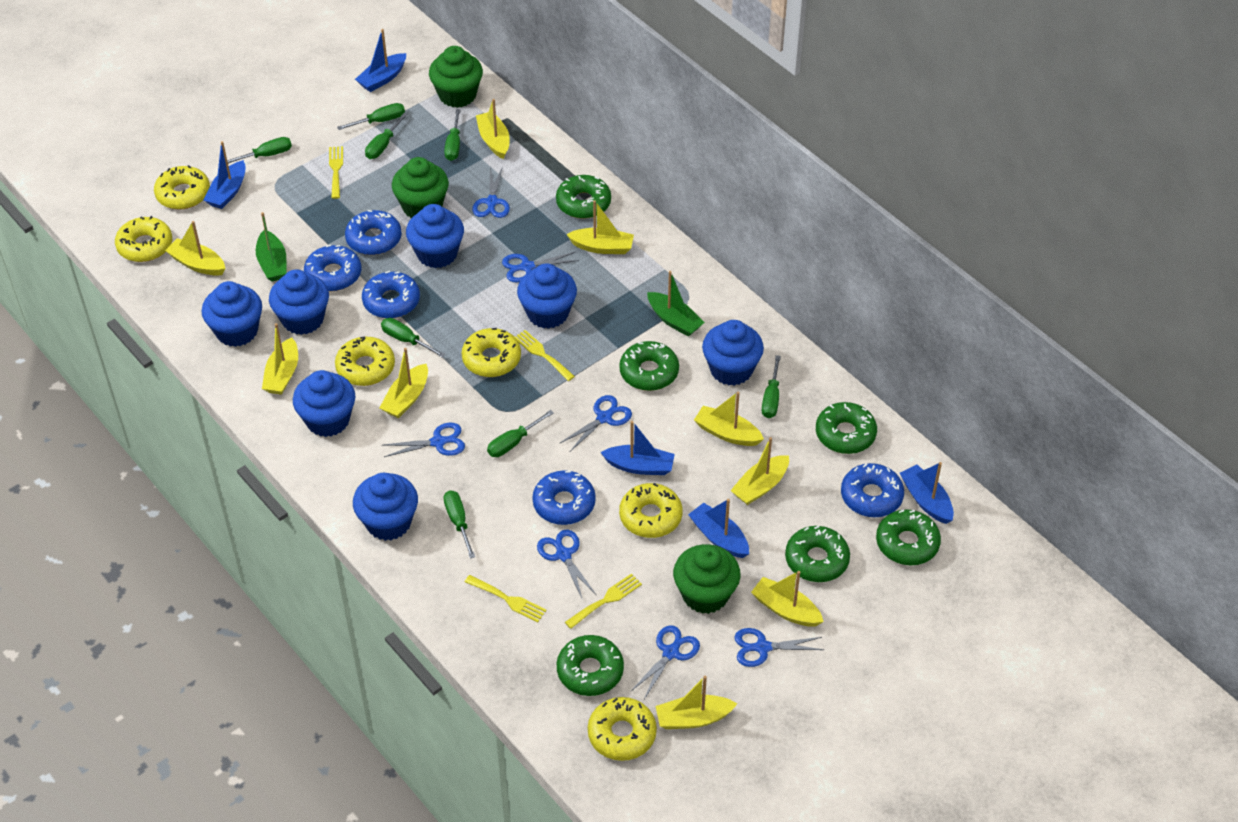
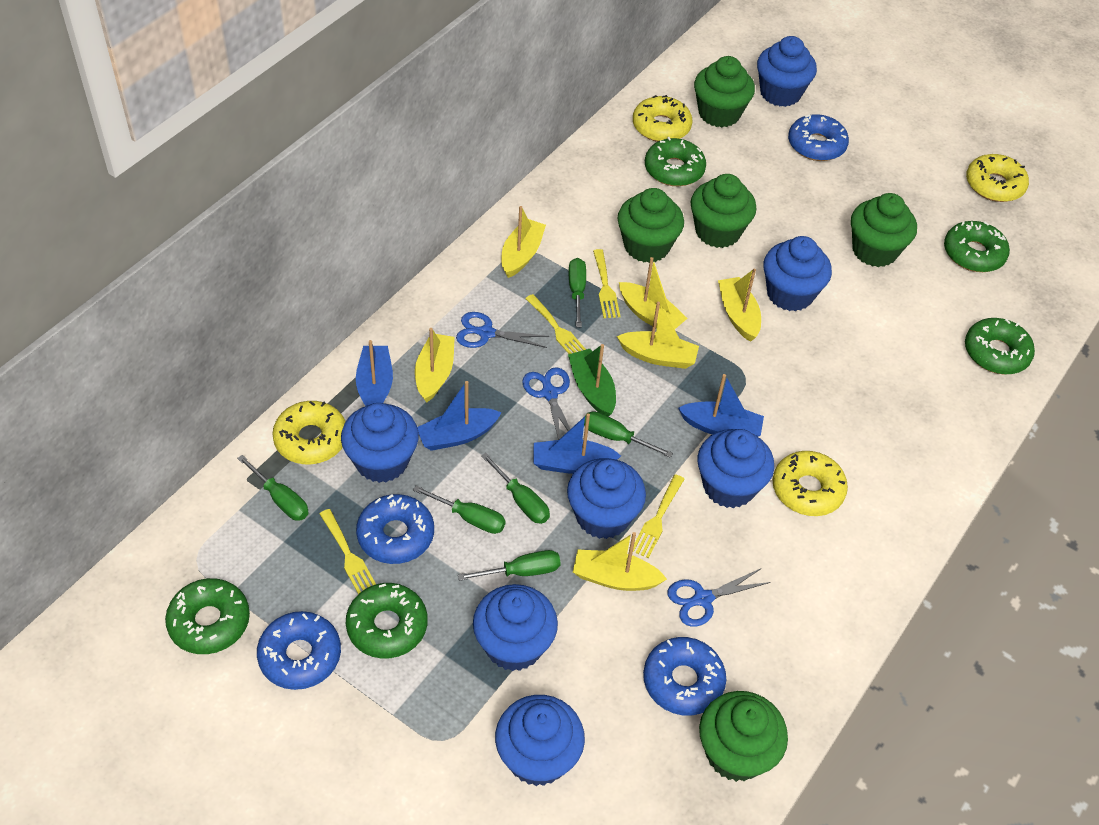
blue boat: 5 -> 4
blue donut: 5 -> 4
blue scissors: 7 -> 3
green boat: 2 -> 1
green cupcake: 3 -> 5
green donut: 6 -> 5
green screwdriver: 8 -> 6
yellow boat: 9 -> 6
yellow donut: 6 -> 4

